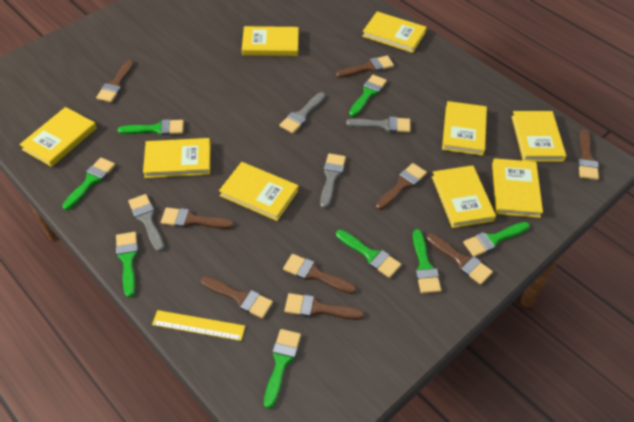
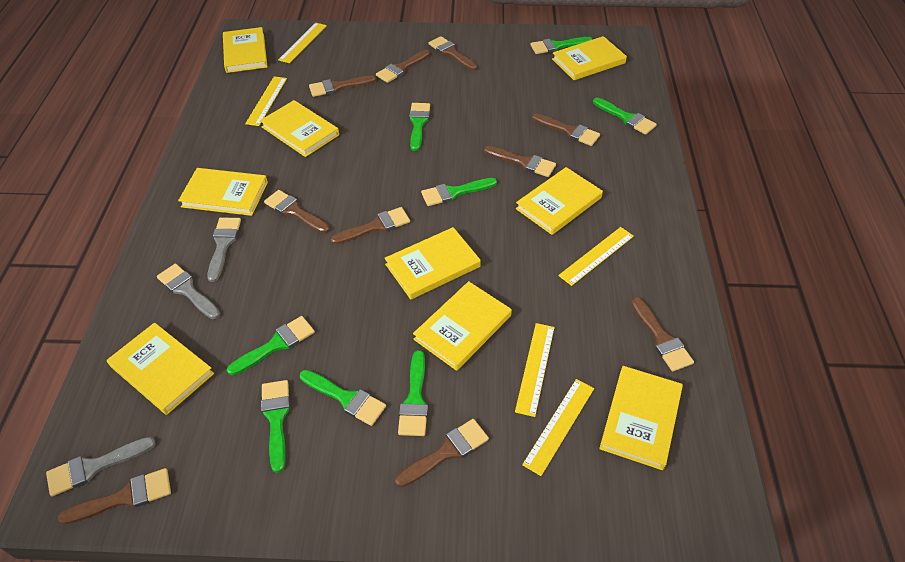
brown brush: 9 -> 10
grey brush: 4 -> 3
yellow ruler: 1 -> 5

